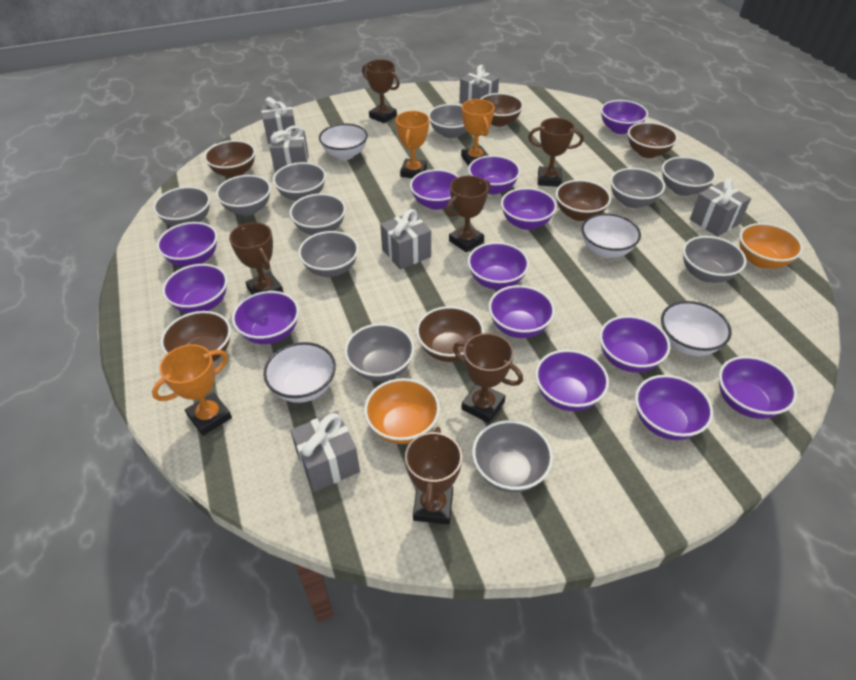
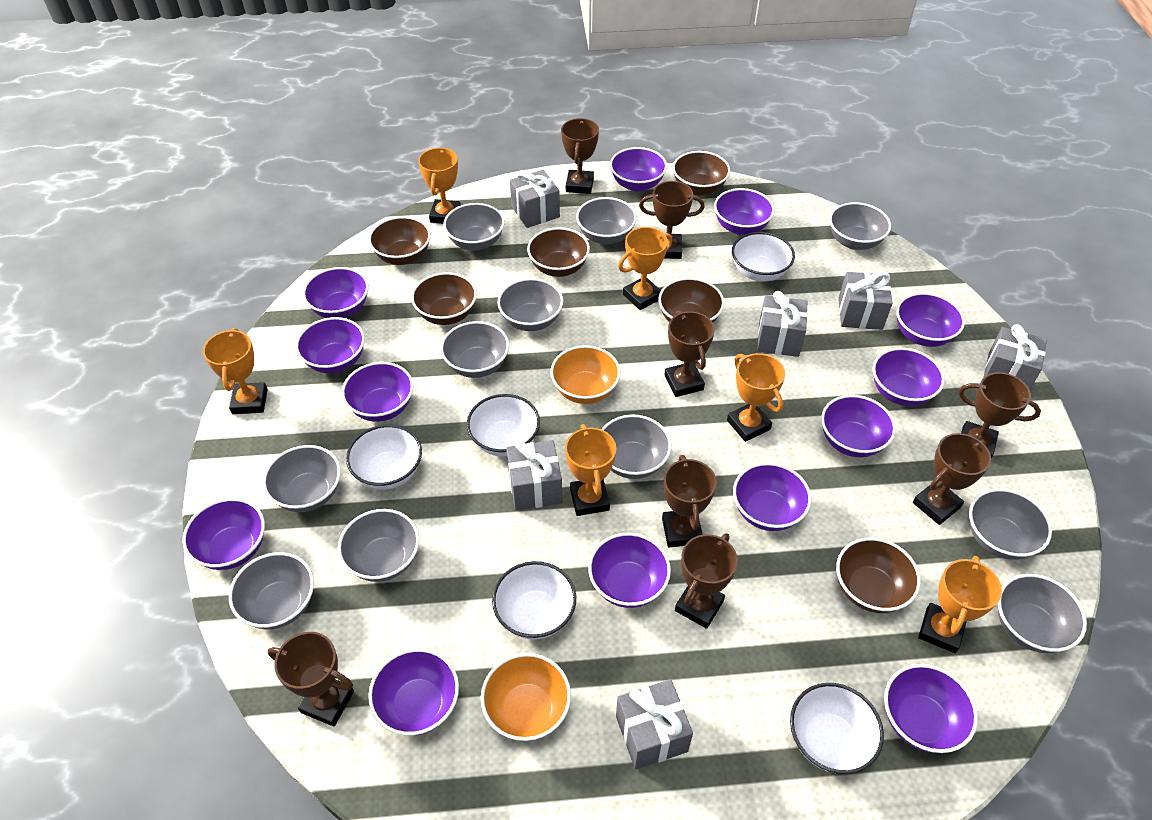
brown trophy: 6 -> 8
orange trophy: 3 -> 6
white bowl: 4 -> 5

